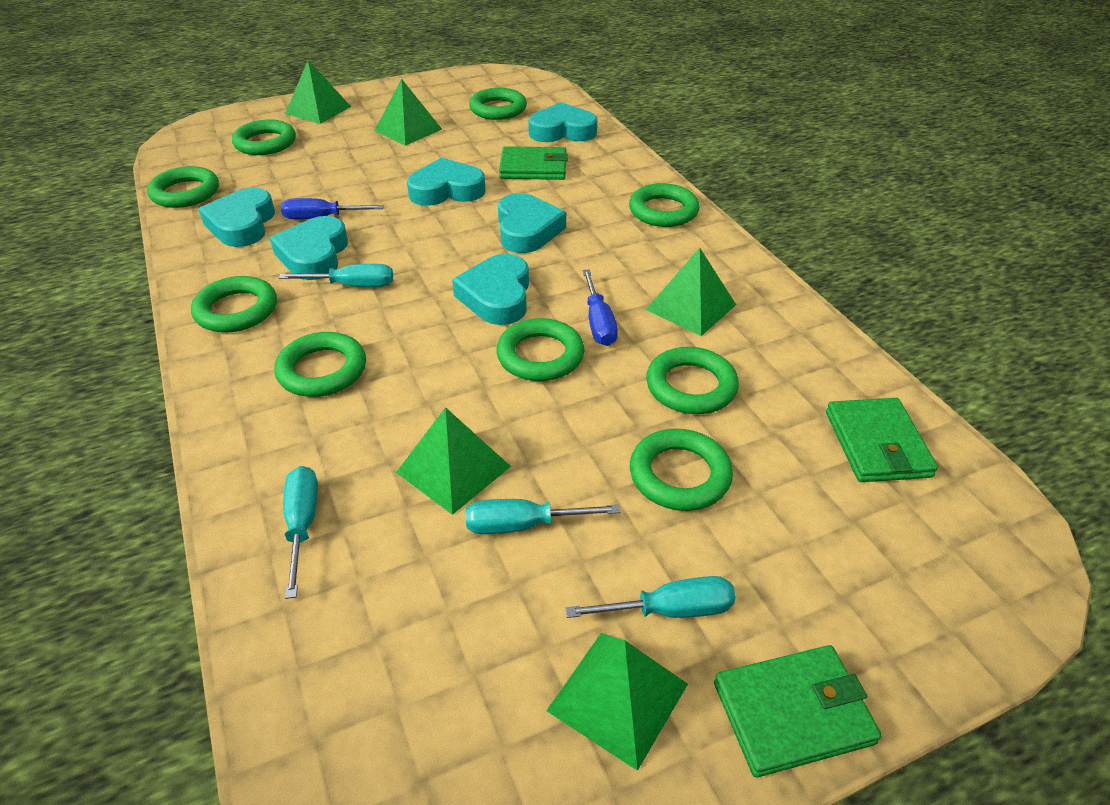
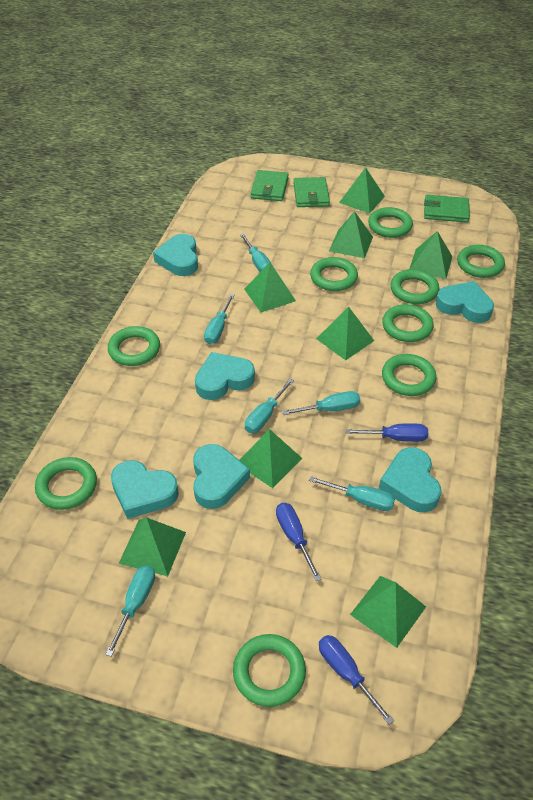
blue screwdriver: 2 -> 3
green pyramid: 5 -> 8
turquoise screwdriver: 4 -> 6

